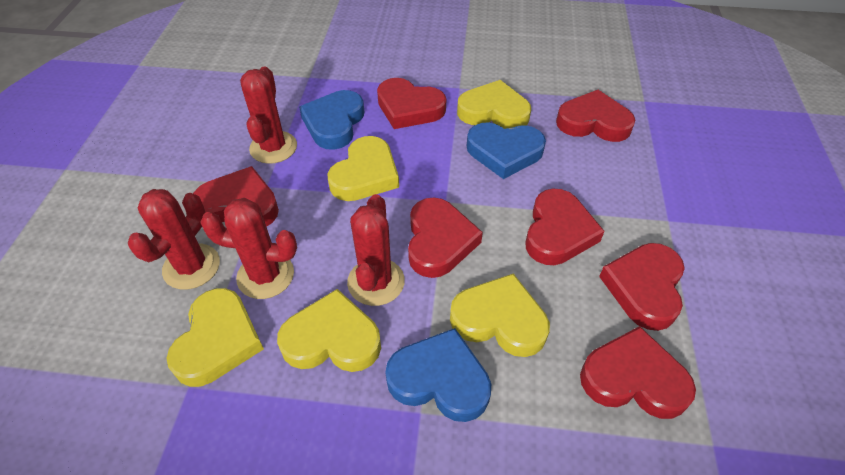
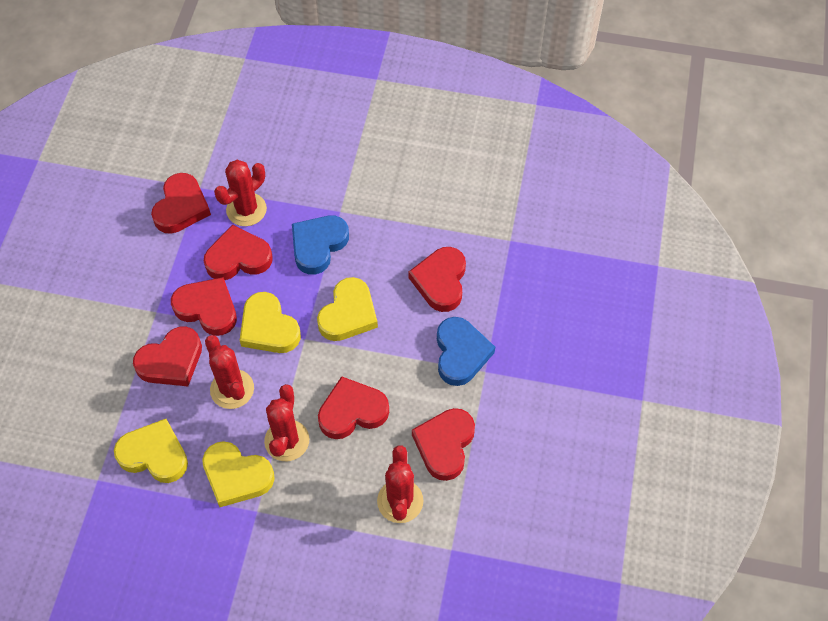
blue heart: 3 -> 2
yellow heart: 5 -> 4

